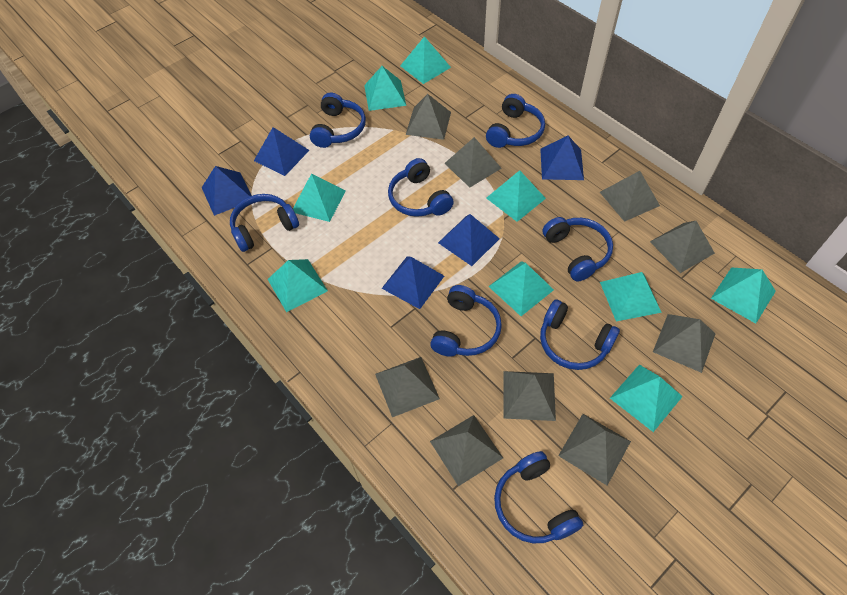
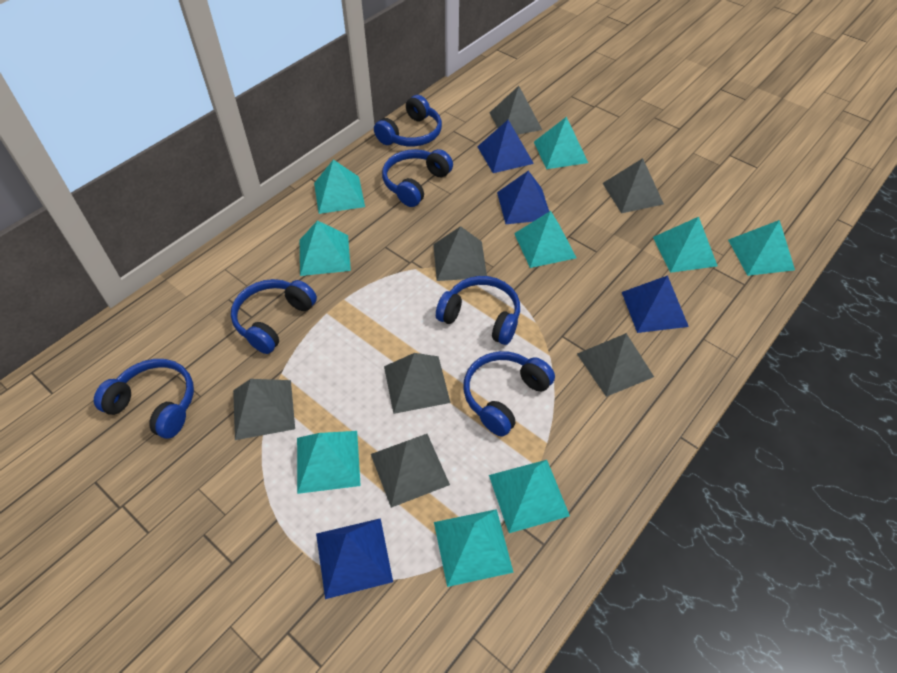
blue headphones: 8 -> 6
blue pyramid: 5 -> 4
grey pyramid: 9 -> 7

